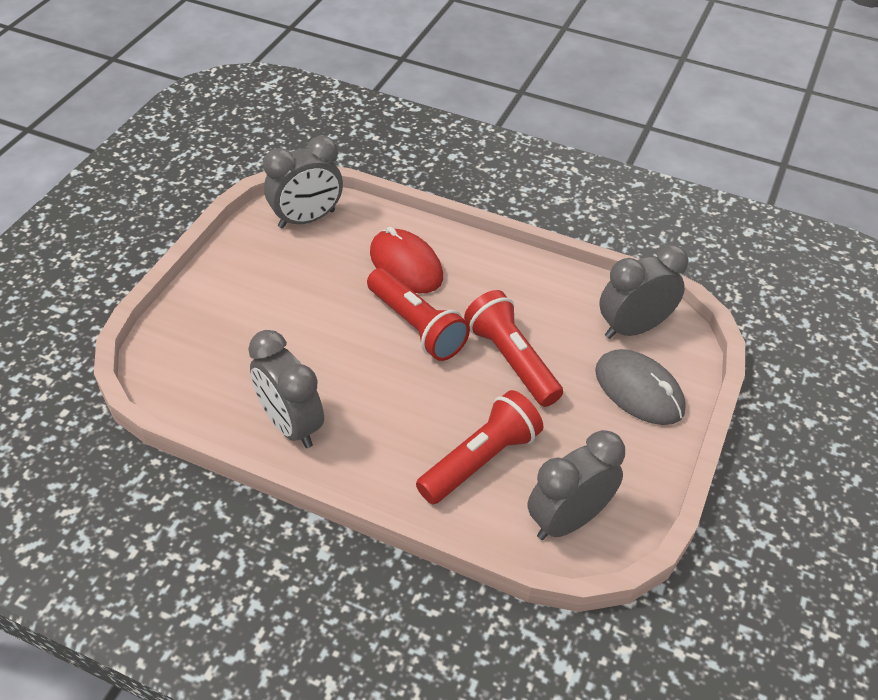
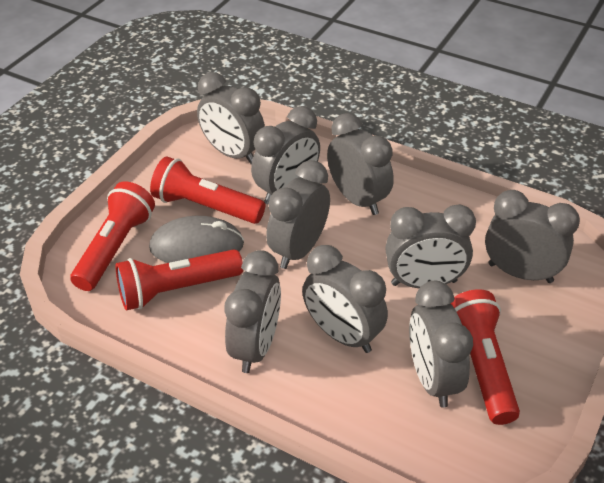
grey clock: 4 -> 9
red flashlight: 3 -> 4
red mouse: 1 -> 0

